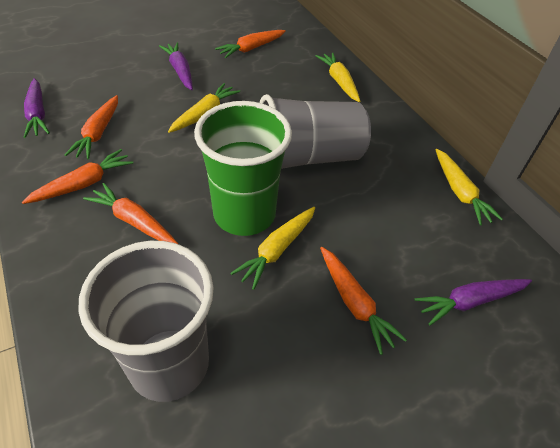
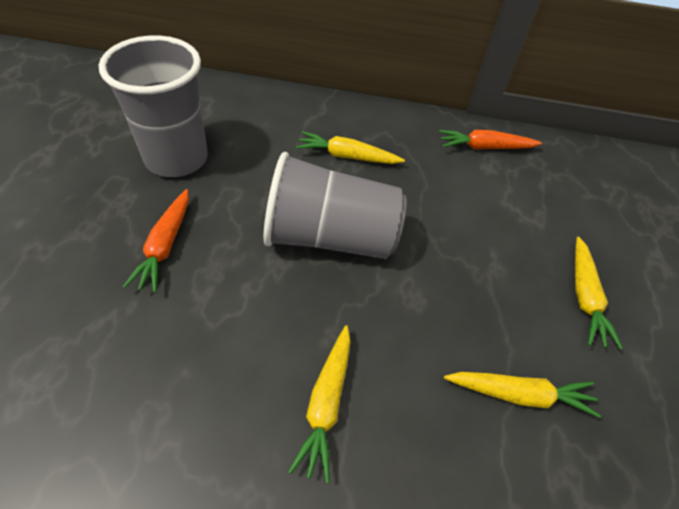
green cup: 1 -> 0
orange carrot: 5 -> 2
purple carrot: 3 -> 0

